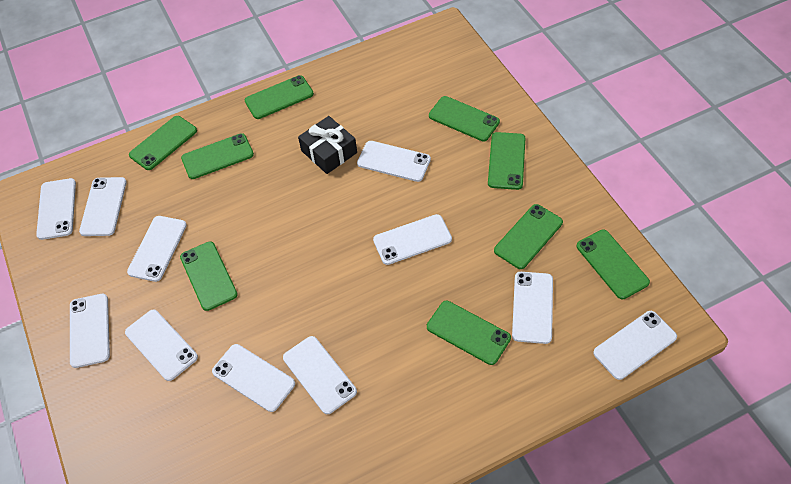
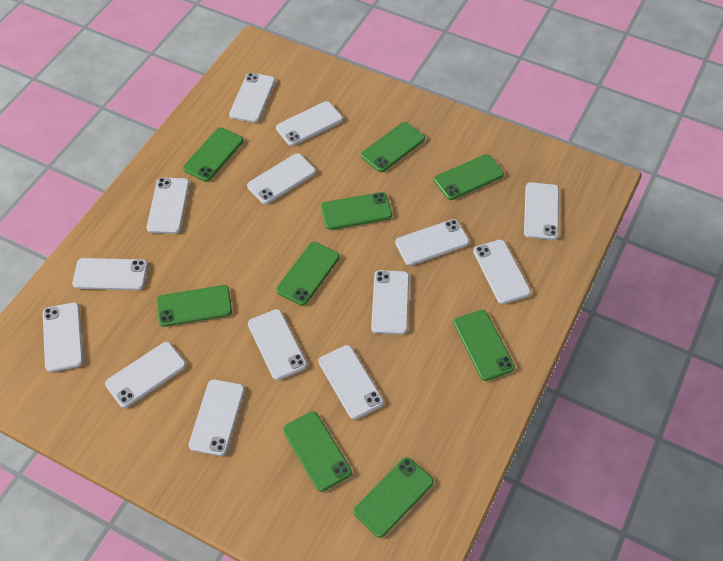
black gift: 1 -> 0
white phone: 11 -> 14

